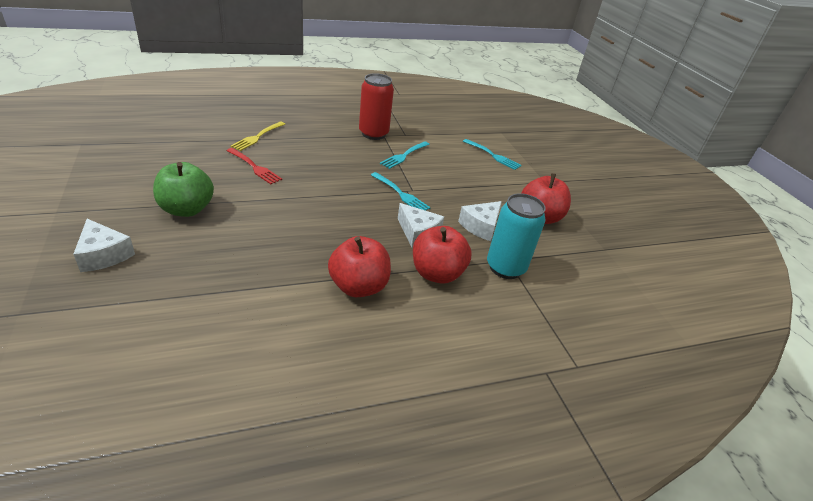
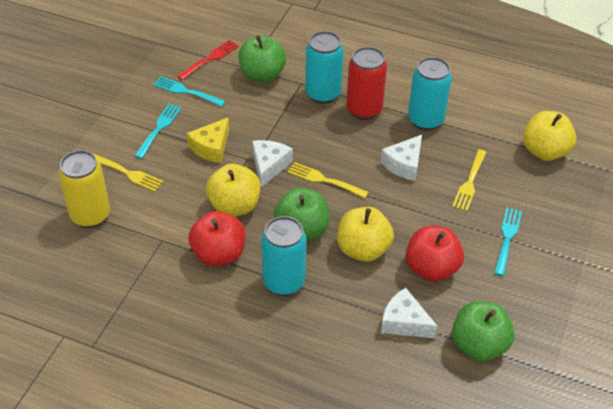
green apple: 1 -> 3
red apple: 3 -> 2
turquoise can: 1 -> 3
yellow apple: 0 -> 3
yellow can: 0 -> 1
yellow cheese: 0 -> 1
yellow fork: 1 -> 3

